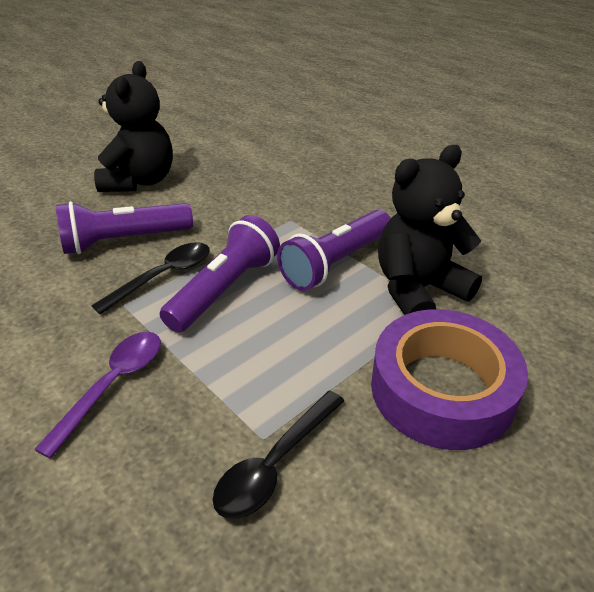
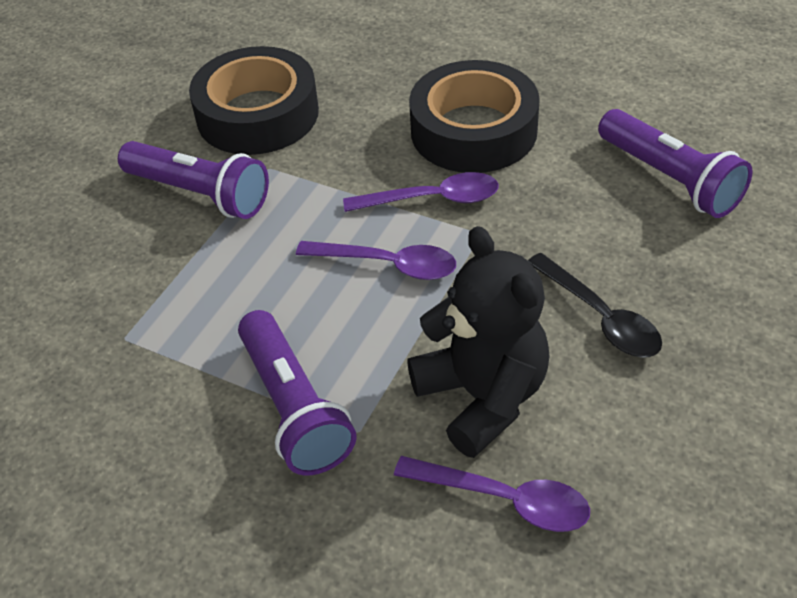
black spoon: 2 -> 1
black tape: 0 -> 2
black teddy bear: 2 -> 1
purple spoon: 1 -> 3
purple tape: 1 -> 0

